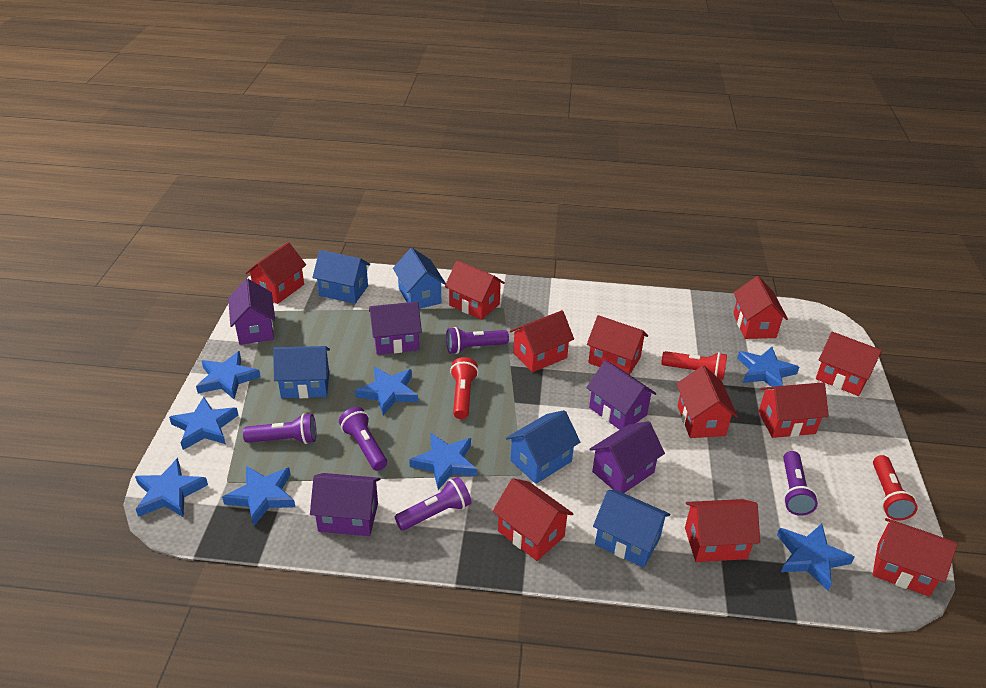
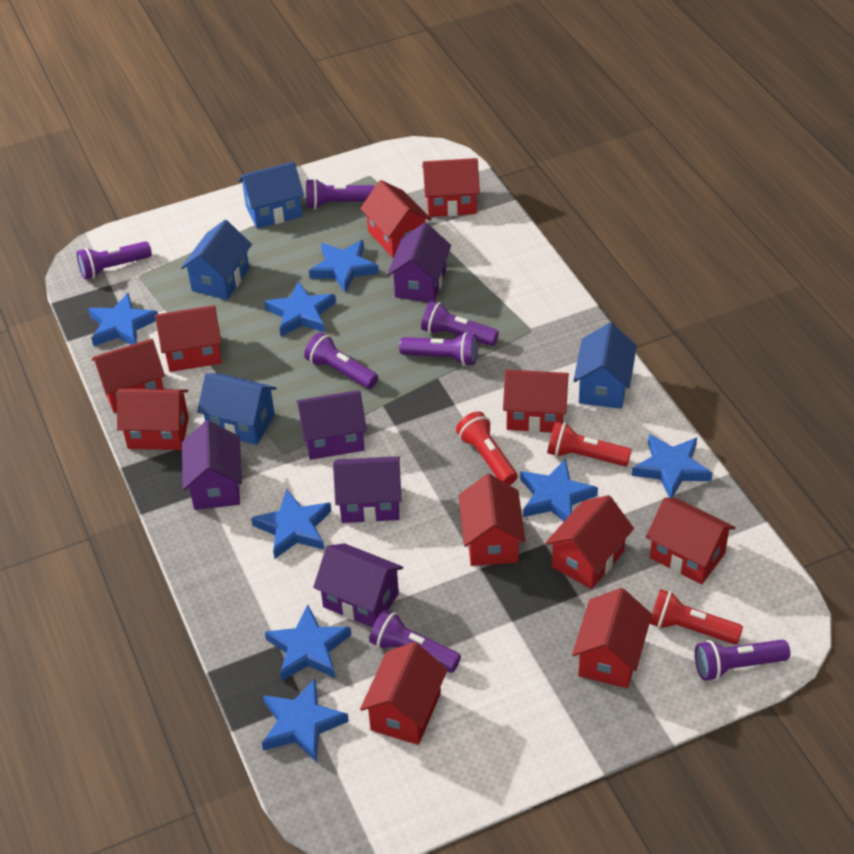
blue house: 5 -> 4
purple flashlight: 5 -> 7

